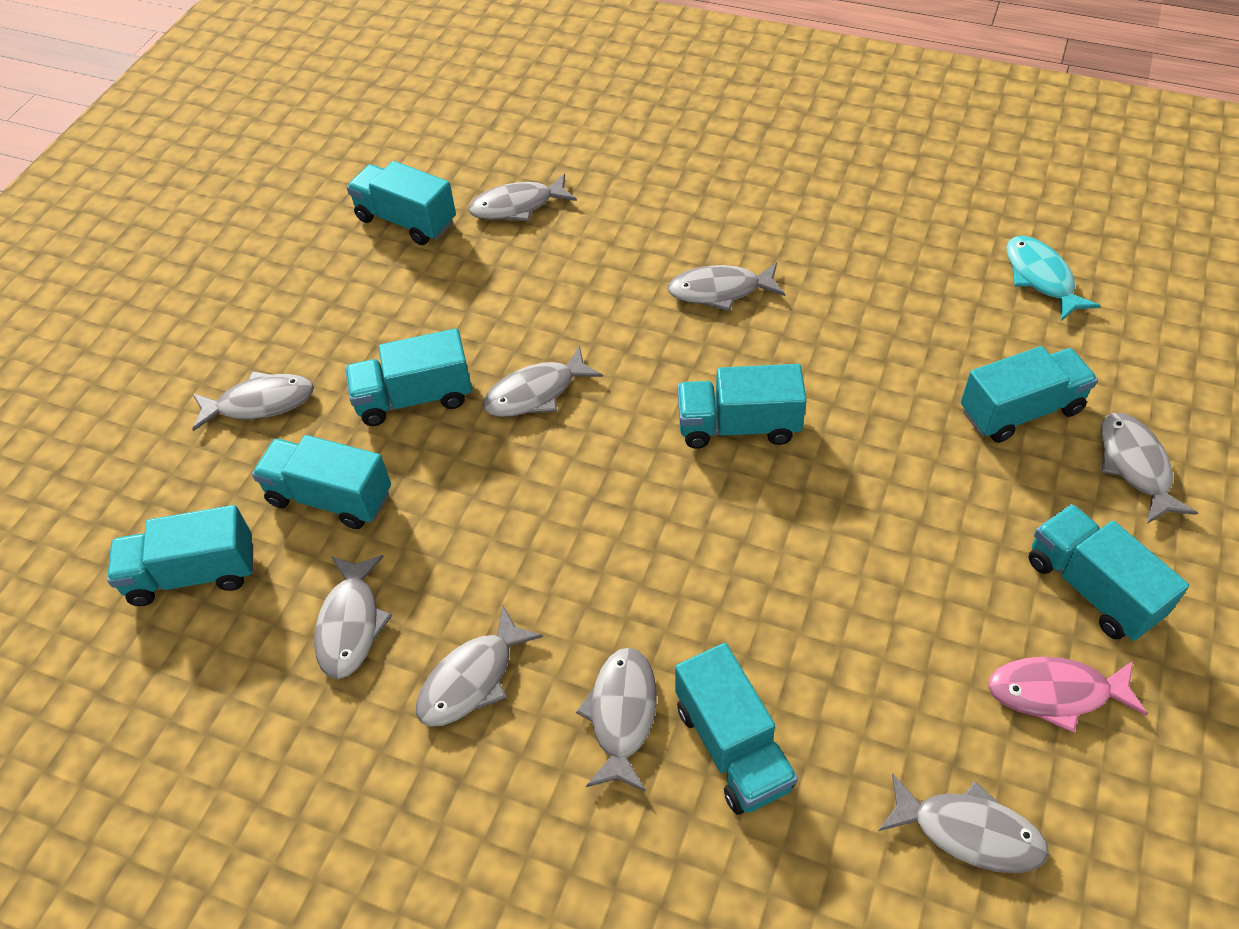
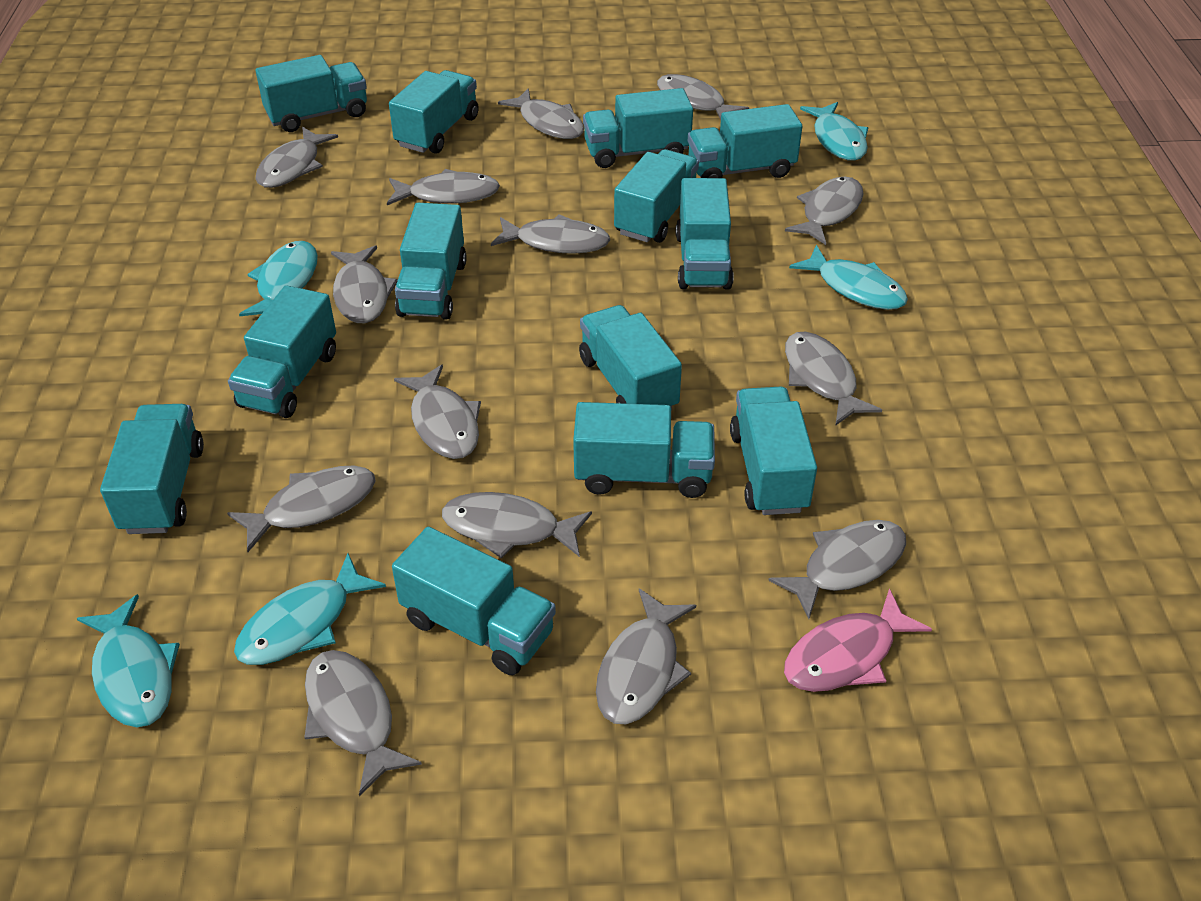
grey fish: 9 -> 14
turquoise fish: 1 -> 5
turquoise truck: 8 -> 13

